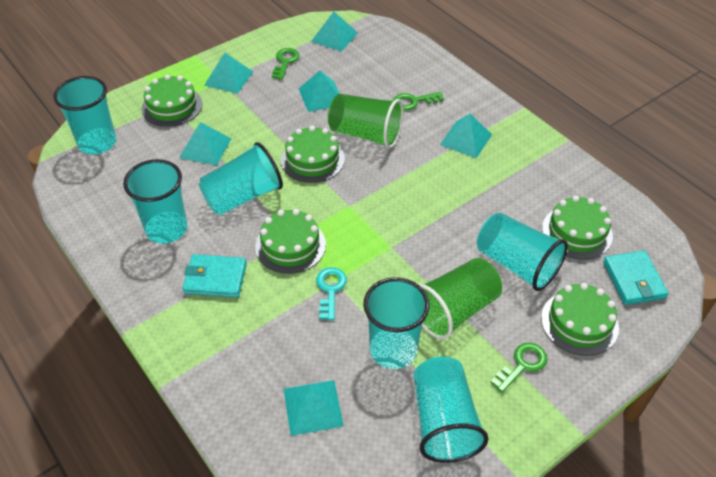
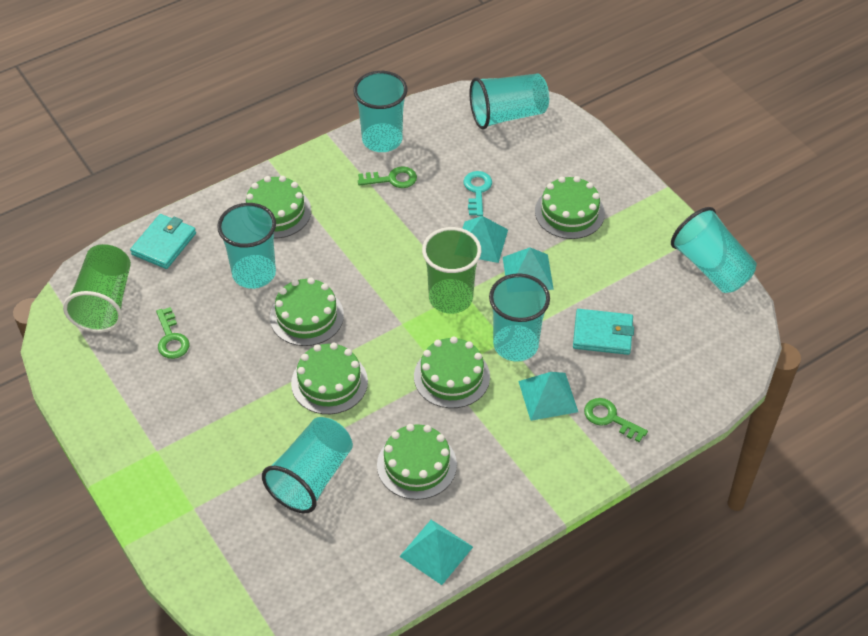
green cake: 5 -> 6
turquoise pyramid: 6 -> 4

